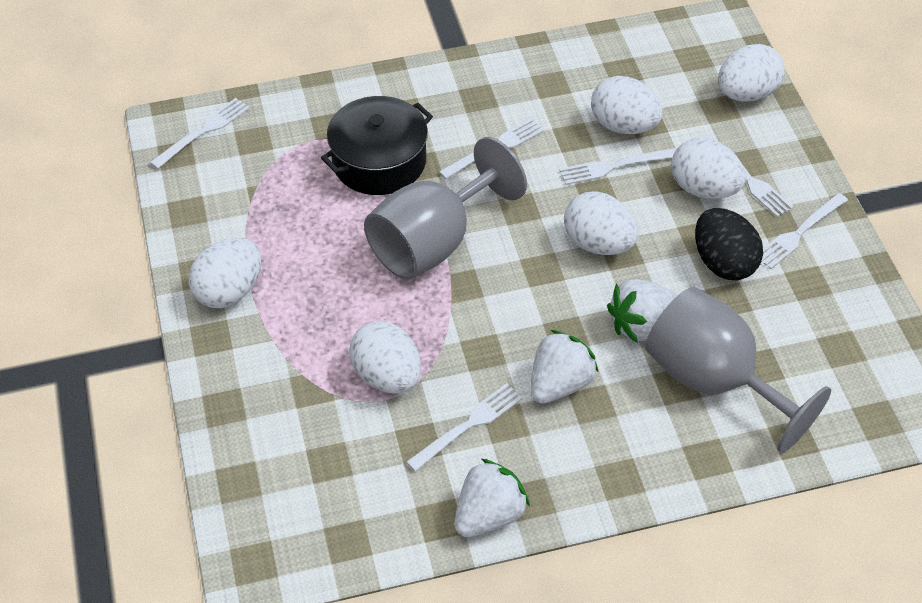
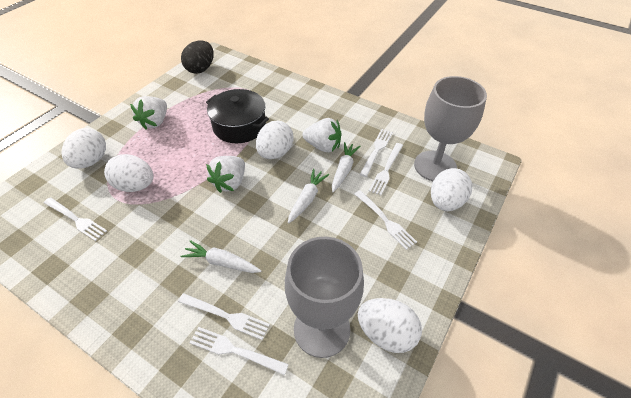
white carrot: 0 -> 3
white egg: 6 -> 5

